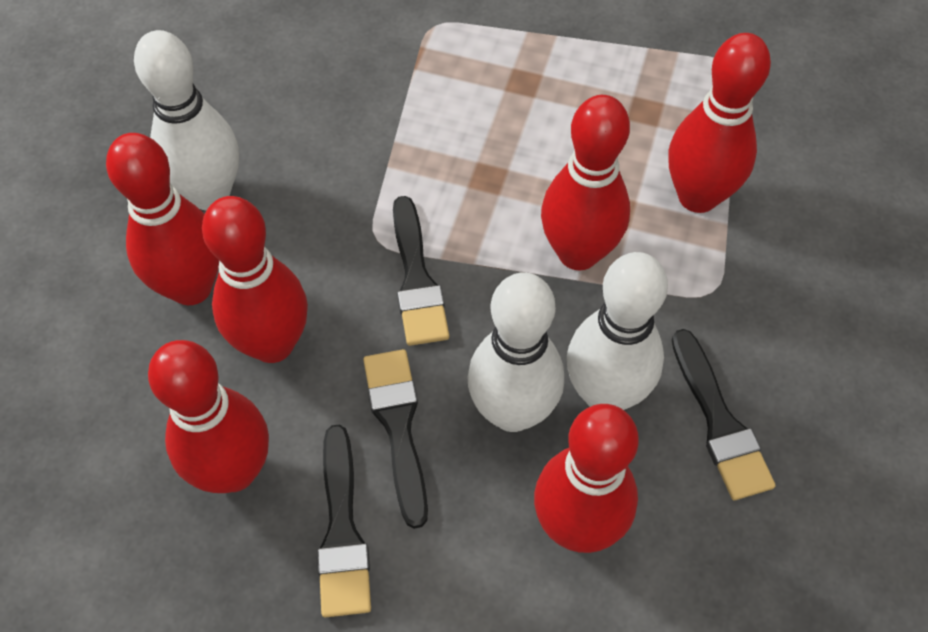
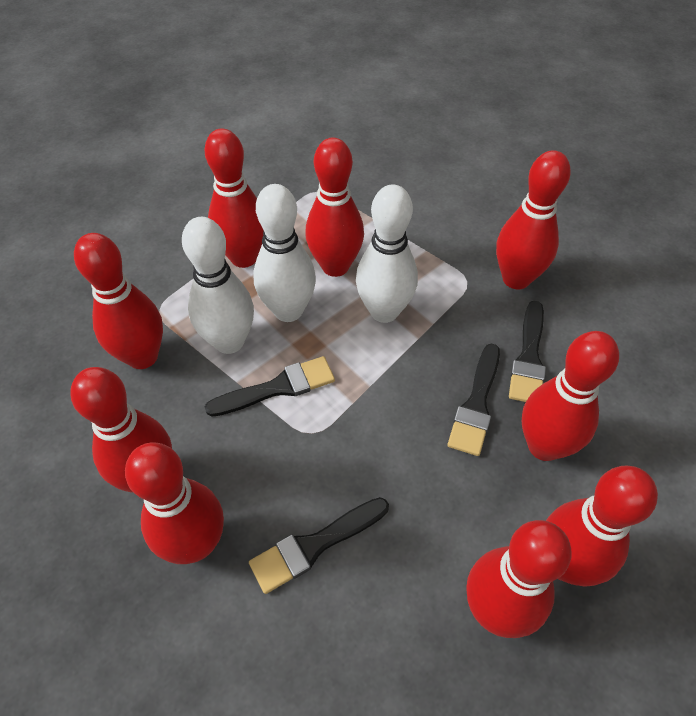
red bowling pin: 6 -> 9

